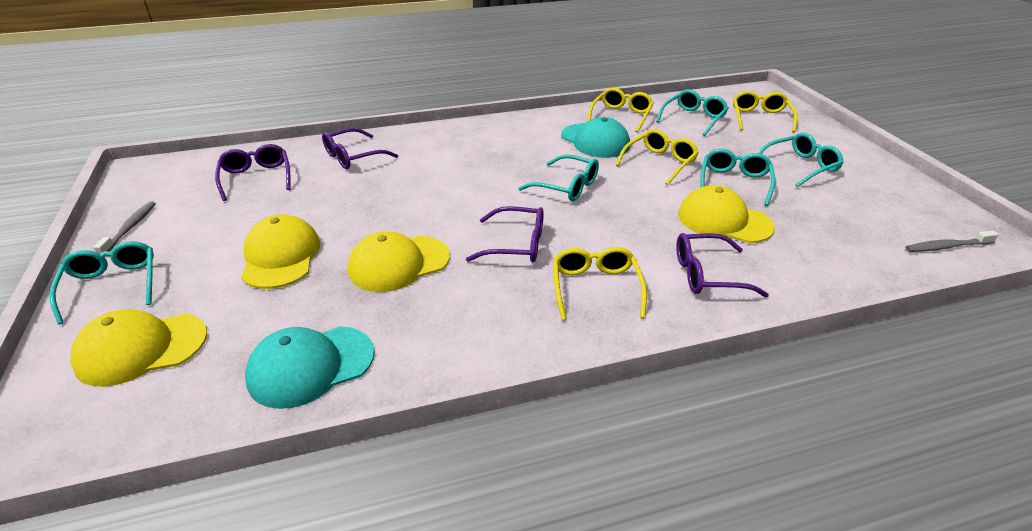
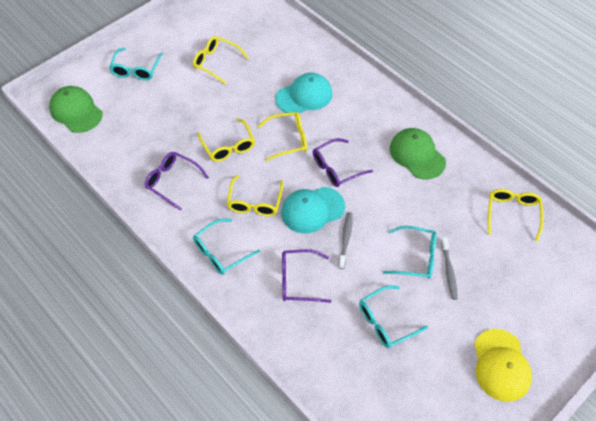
green cap: 0 -> 2
purple glasses: 4 -> 3
turquoise glasses: 5 -> 4
yellow cap: 4 -> 1
yellow glasses: 4 -> 5

